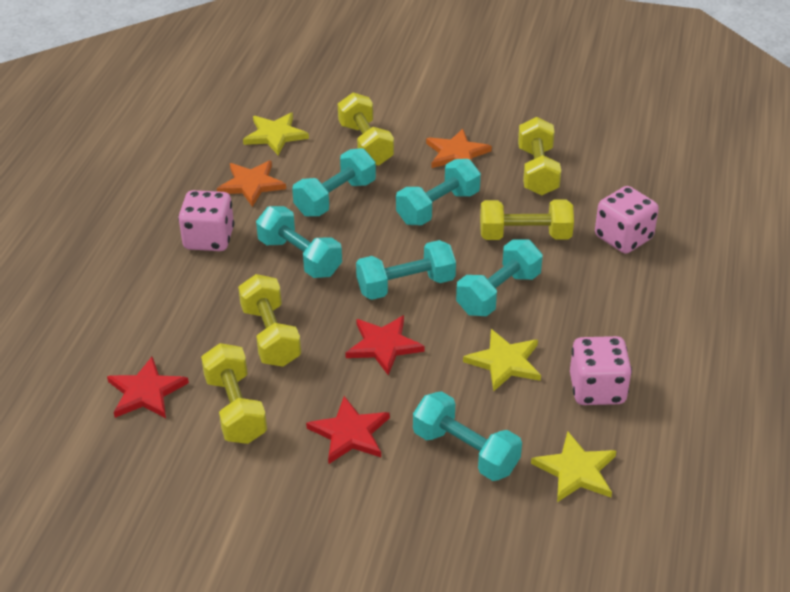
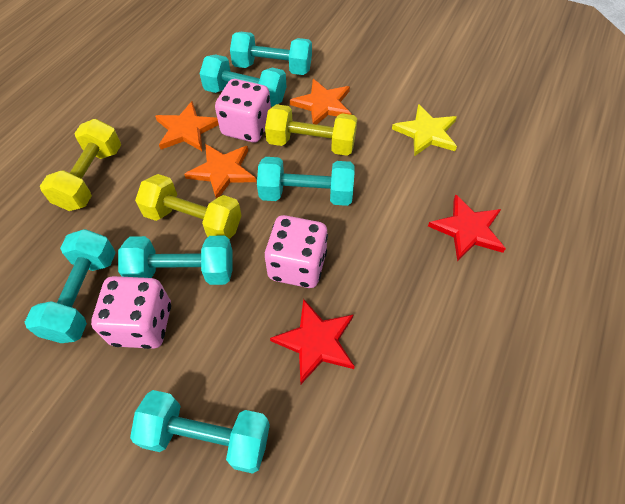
orange star: 2 -> 3
red star: 3 -> 2
yellow dumbbell: 5 -> 3
yellow star: 3 -> 1

